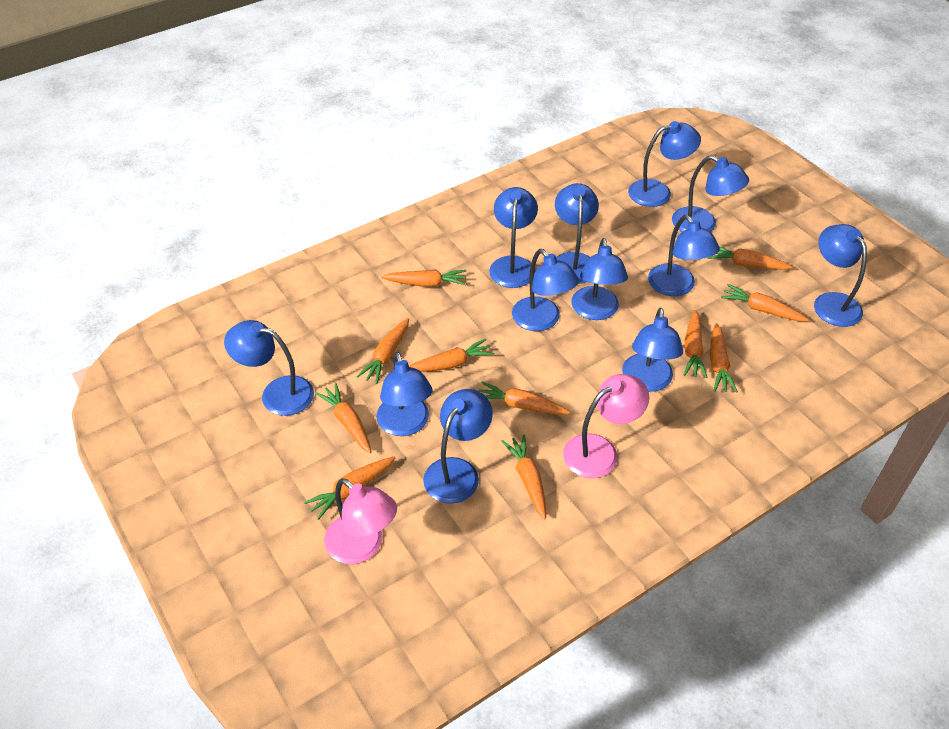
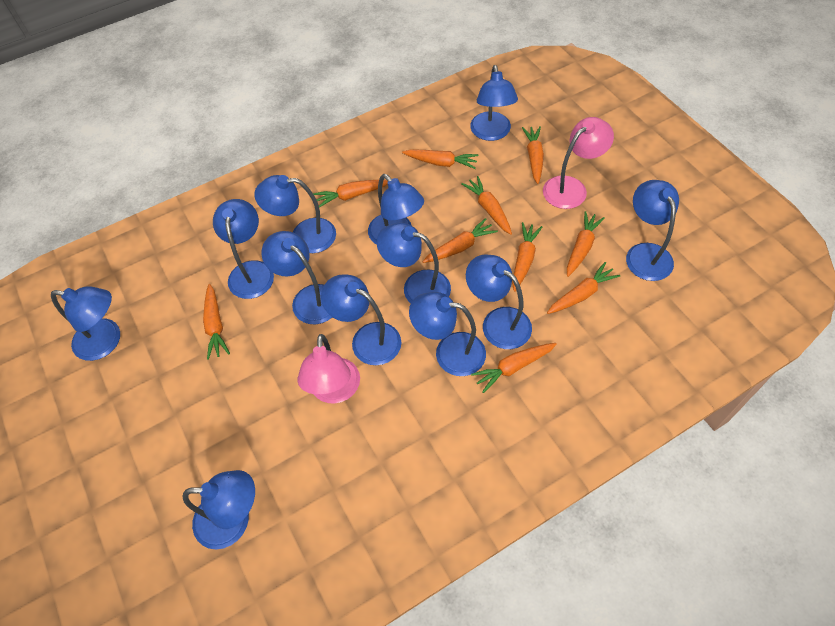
orange carrot: 11 -> 10

